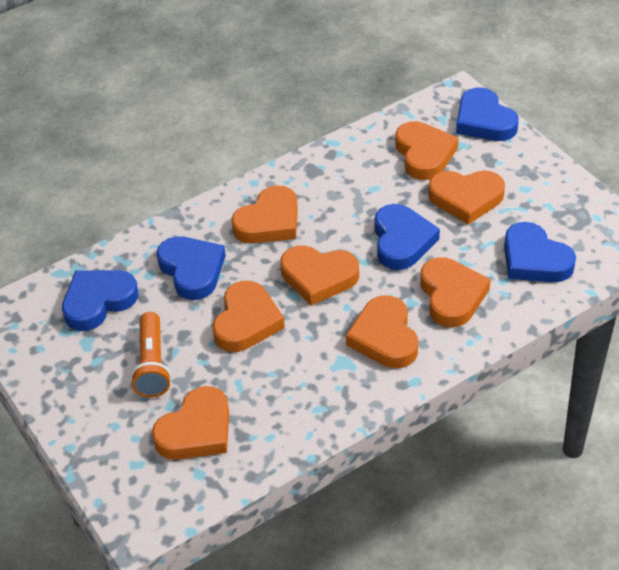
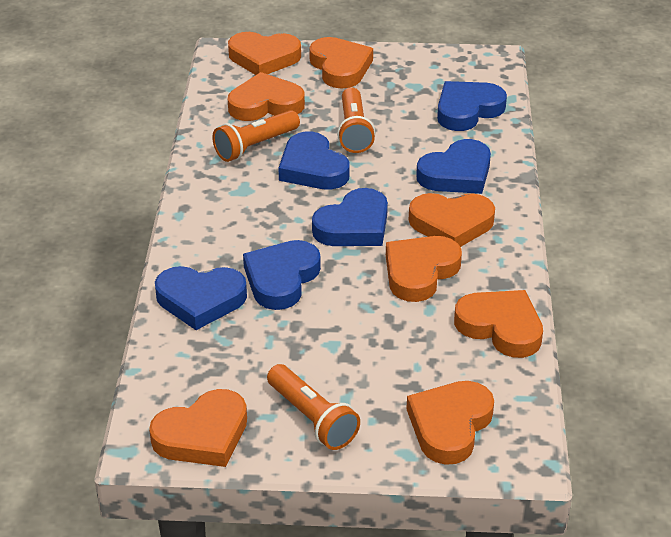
blue heart: 5 -> 6
orange flashlight: 1 -> 3

